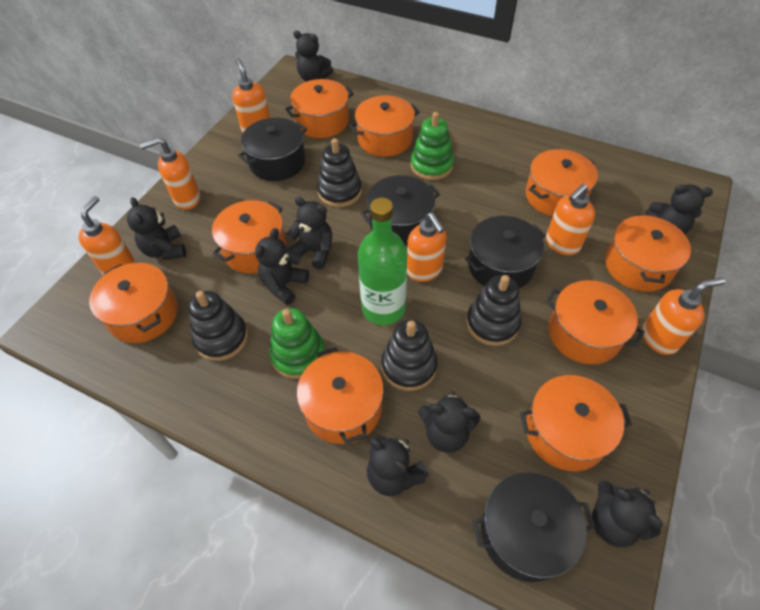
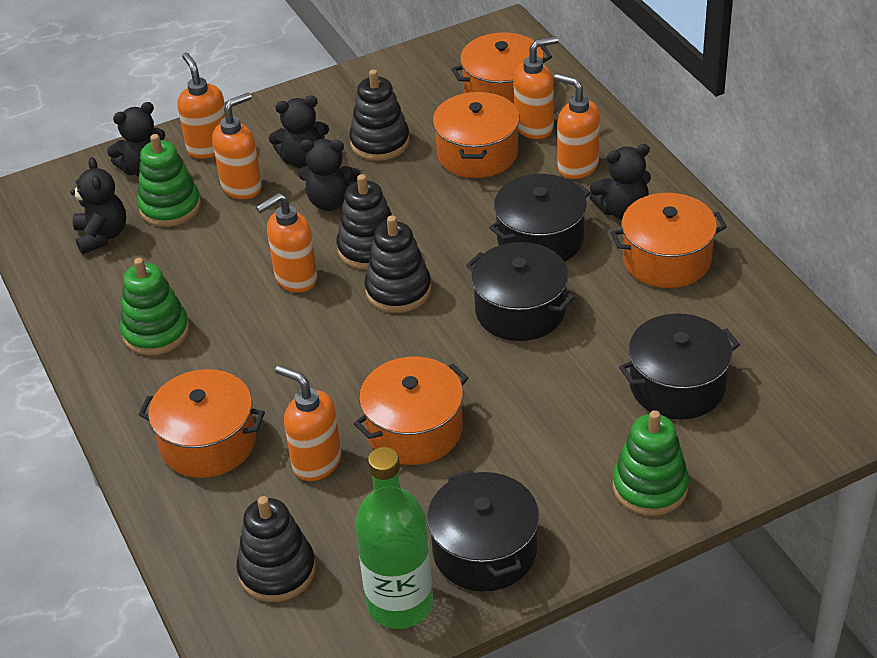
black teddy bear: 8 -> 5
green stacking toy: 2 -> 3
orange pot: 9 -> 5

